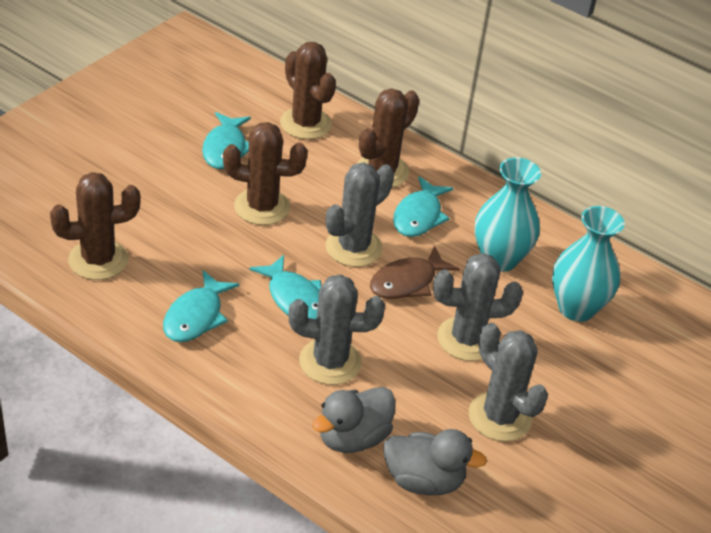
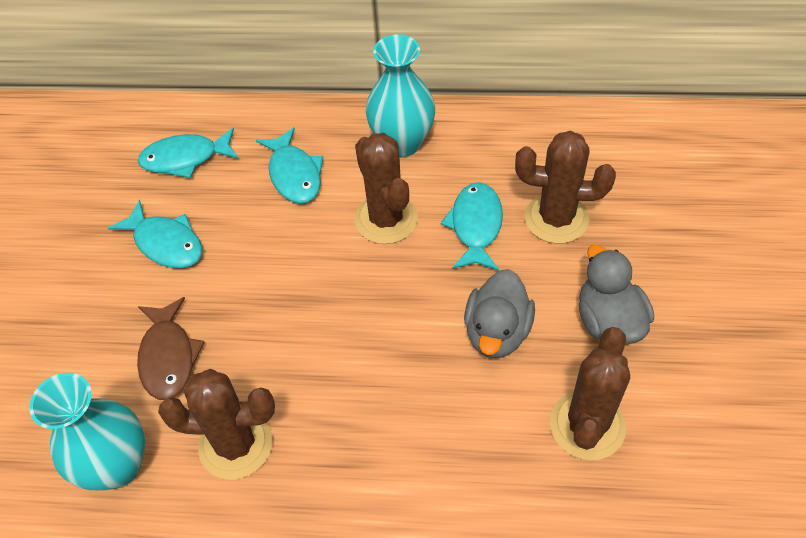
grey cactus: 4 -> 0

